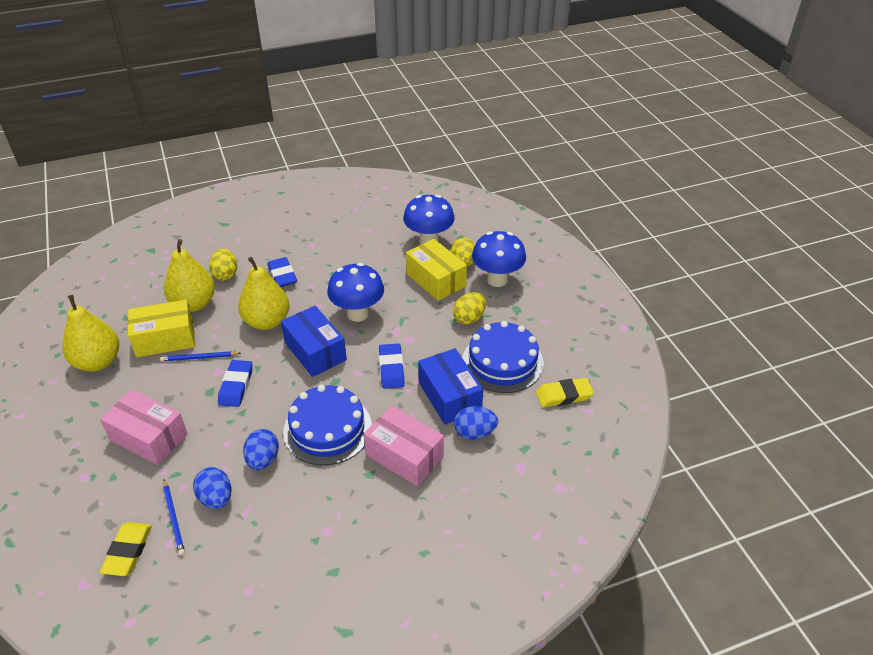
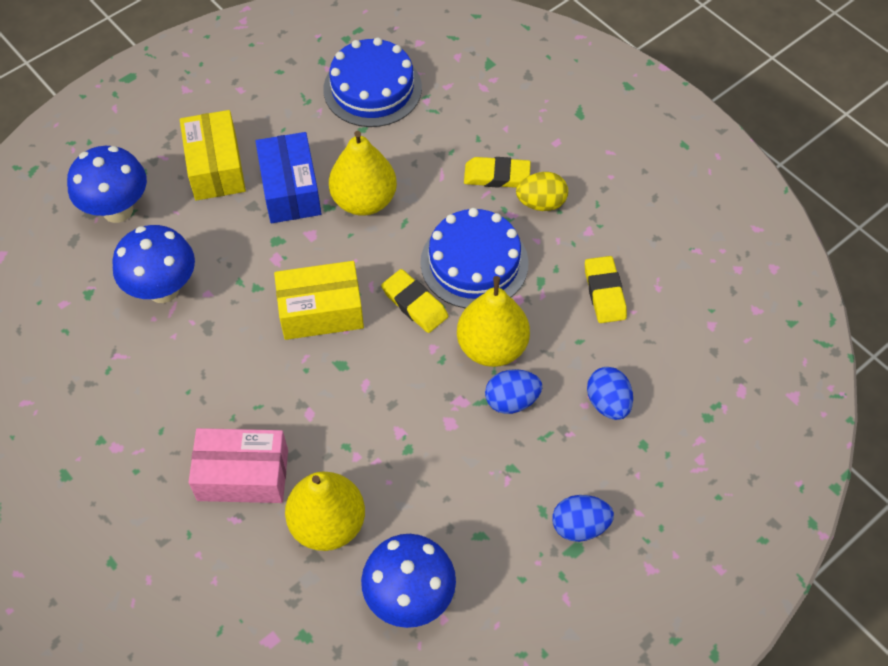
blue box: 2 -> 1
blue eraser: 3 -> 0
blue pencil: 2 -> 0
pink box: 2 -> 1
yellow egg: 3 -> 1
yellow eraser: 2 -> 3

